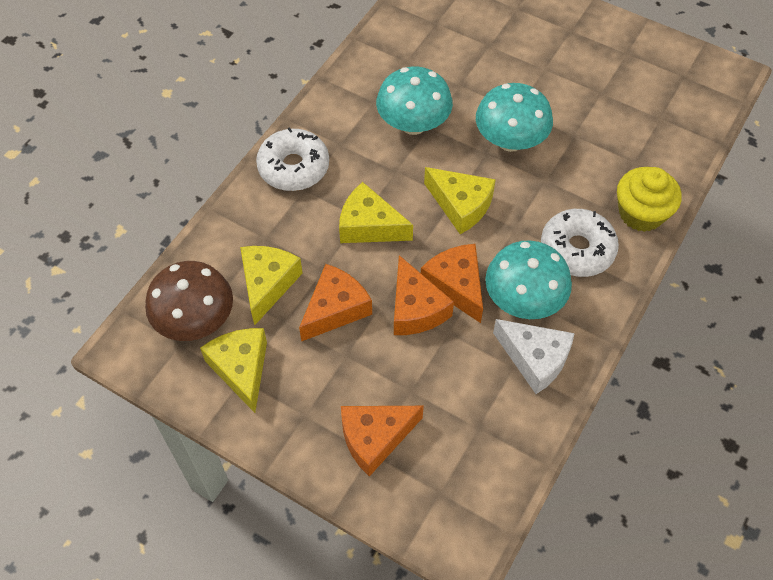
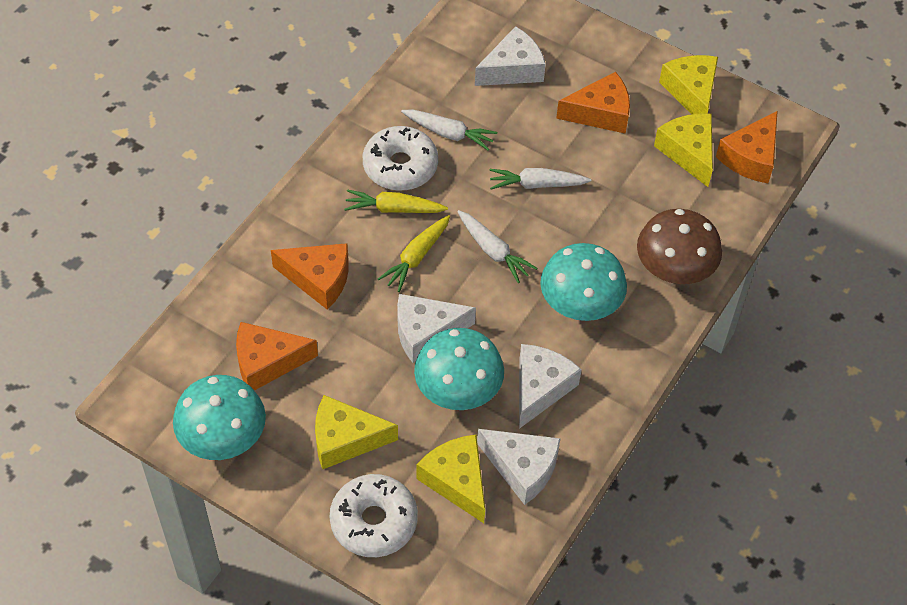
white carrot: 0 -> 3
white cheese: 1 -> 4
yellow carrot: 0 -> 2
yellow cupcake: 1 -> 0

